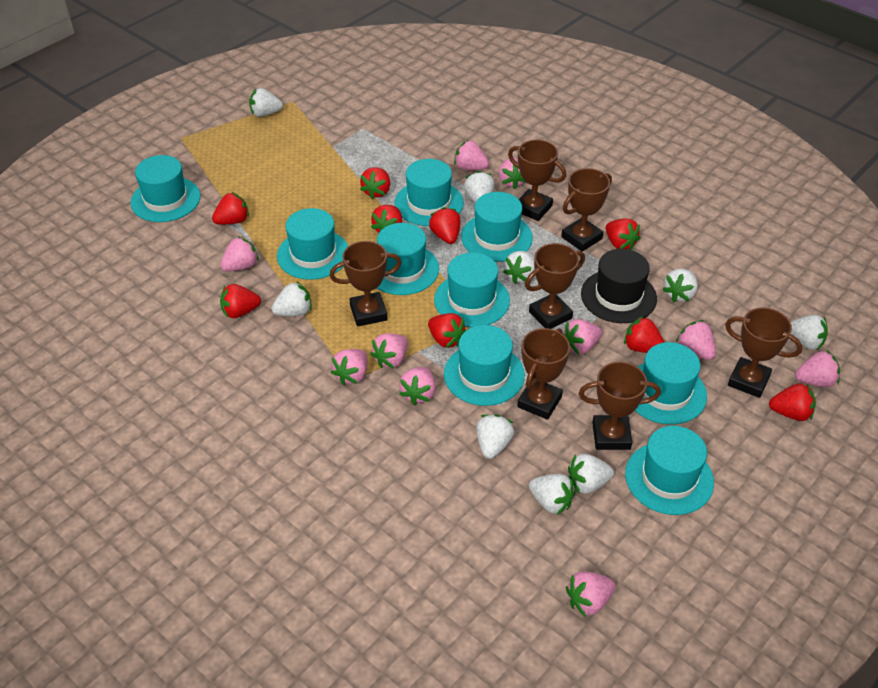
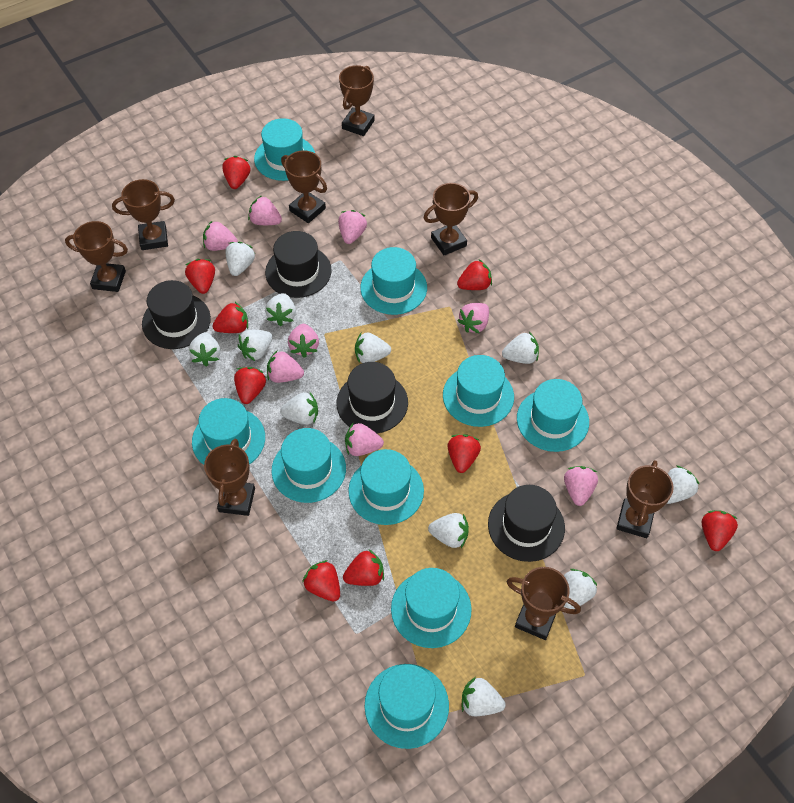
black hat: 1 -> 4
brown trophy: 7 -> 8
pink strawberry: 10 -> 8
white strawberry: 9 -> 11

